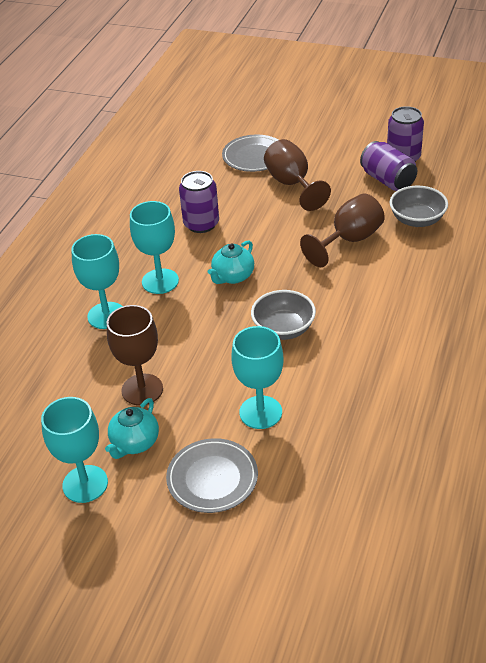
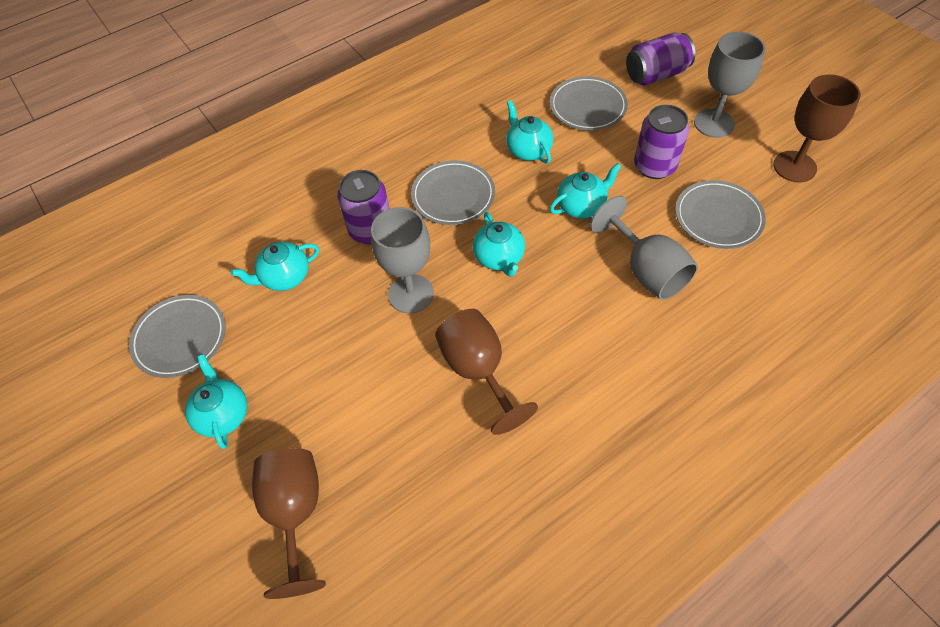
grey bowl: 2 -> 0
grey goblet: 0 -> 3
grey plate: 2 -> 4
turquoise goblet: 4 -> 0
turquoise teapot: 2 -> 5

